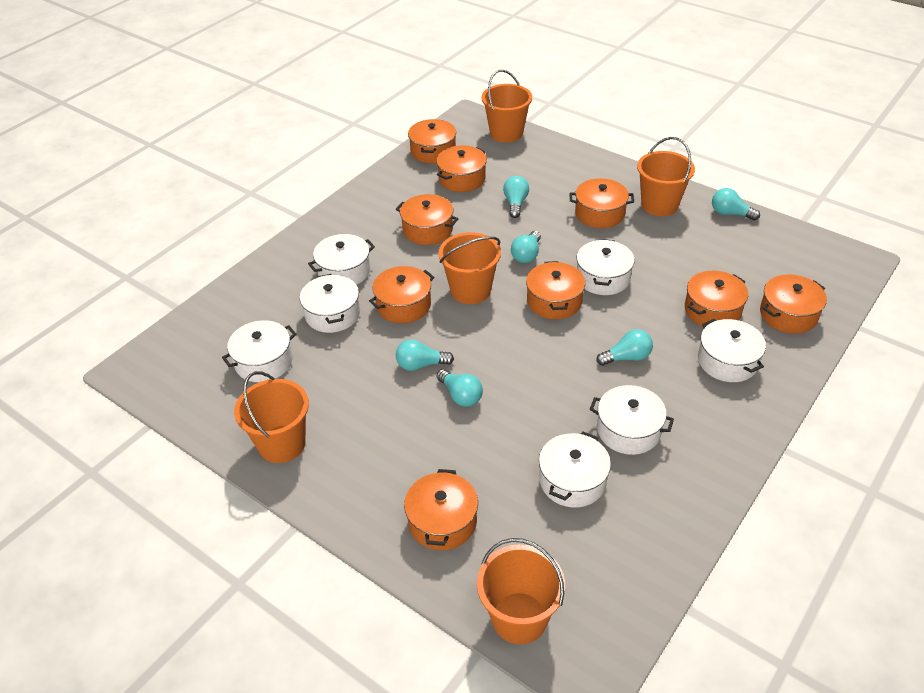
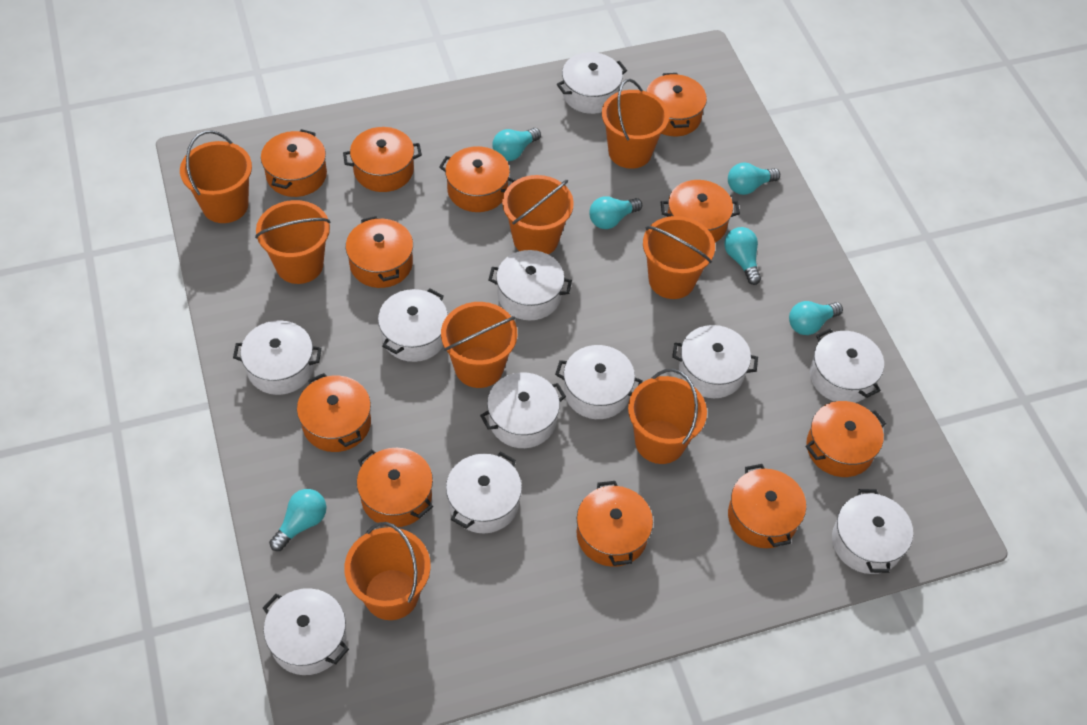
orange bucket: 5 -> 8
orange pot: 9 -> 11
white pot: 7 -> 11

